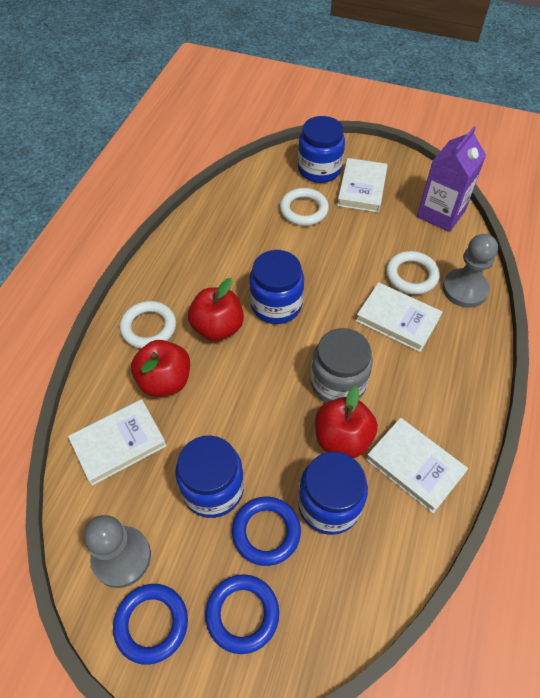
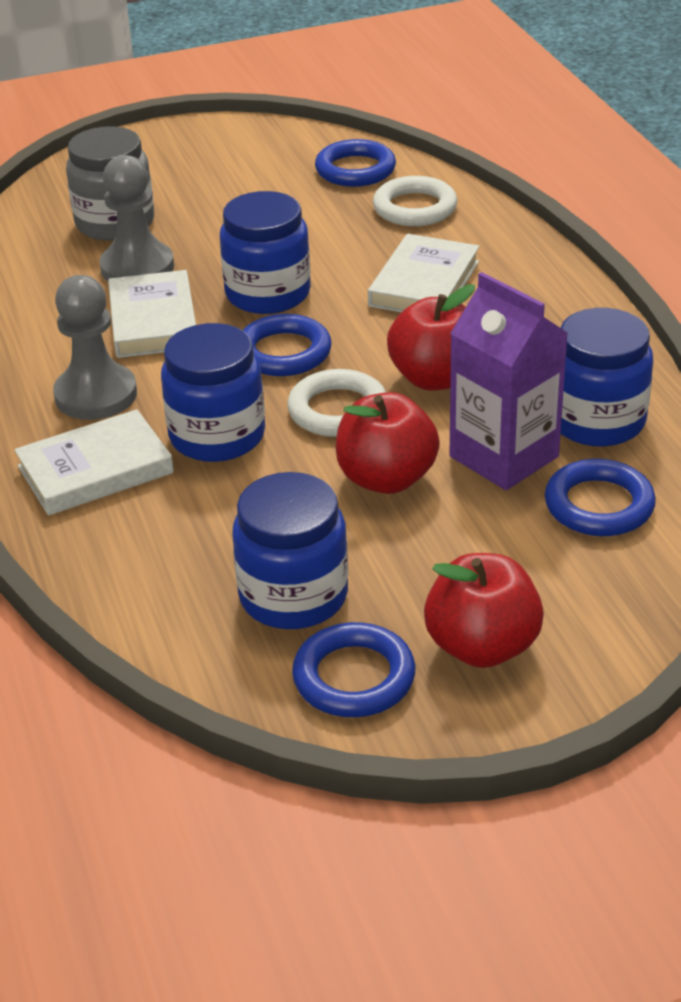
blue ring: 3 -> 4
white book: 4 -> 3
white ring: 3 -> 2

